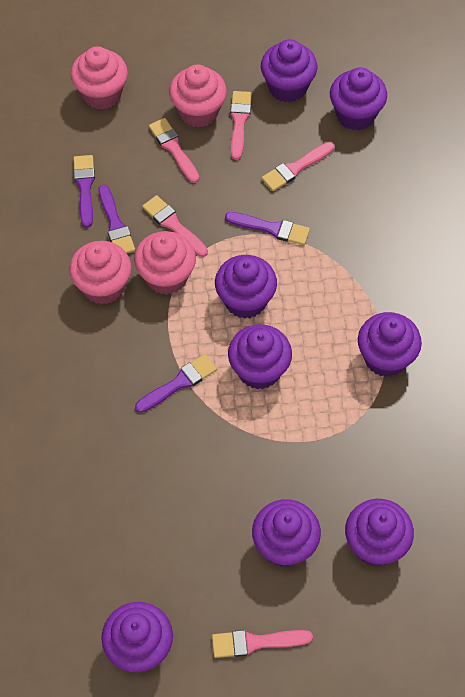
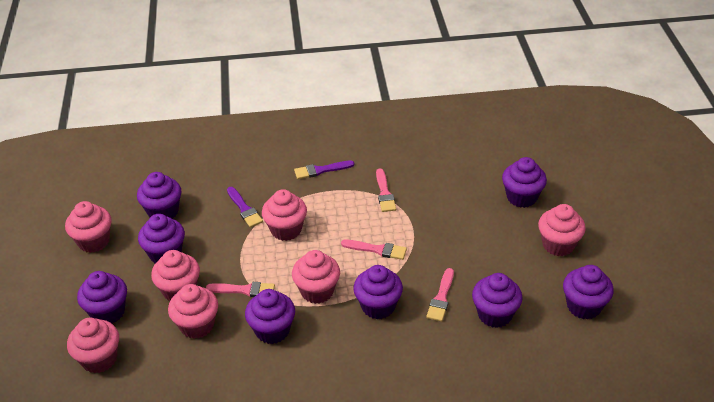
pink brush: 5 -> 4
pink cupcake: 4 -> 7
purple brush: 4 -> 2

